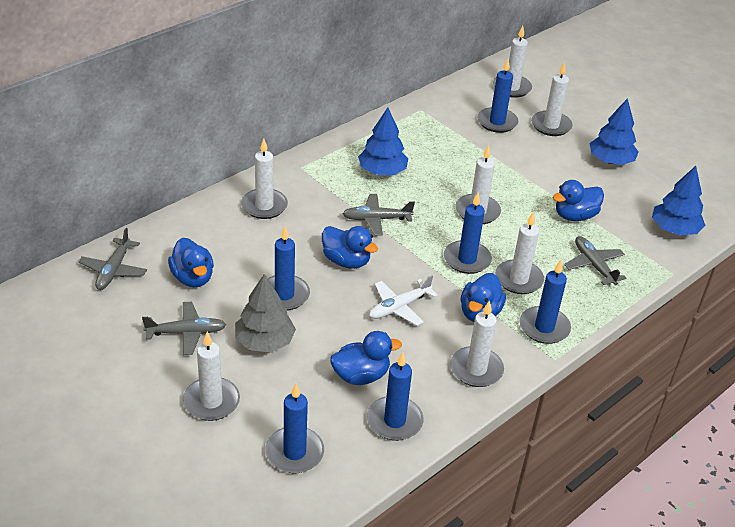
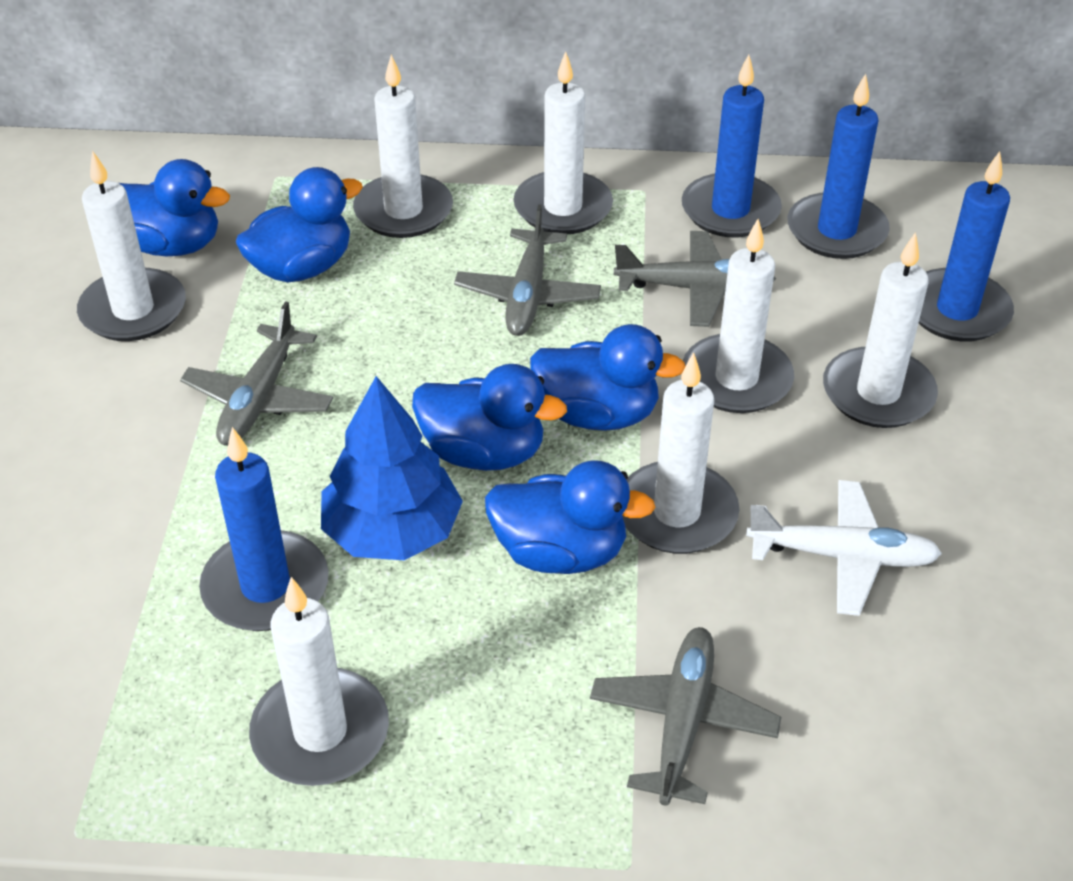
blue candle: 6 -> 4
blue tree: 3 -> 1
grey tree: 1 -> 0

